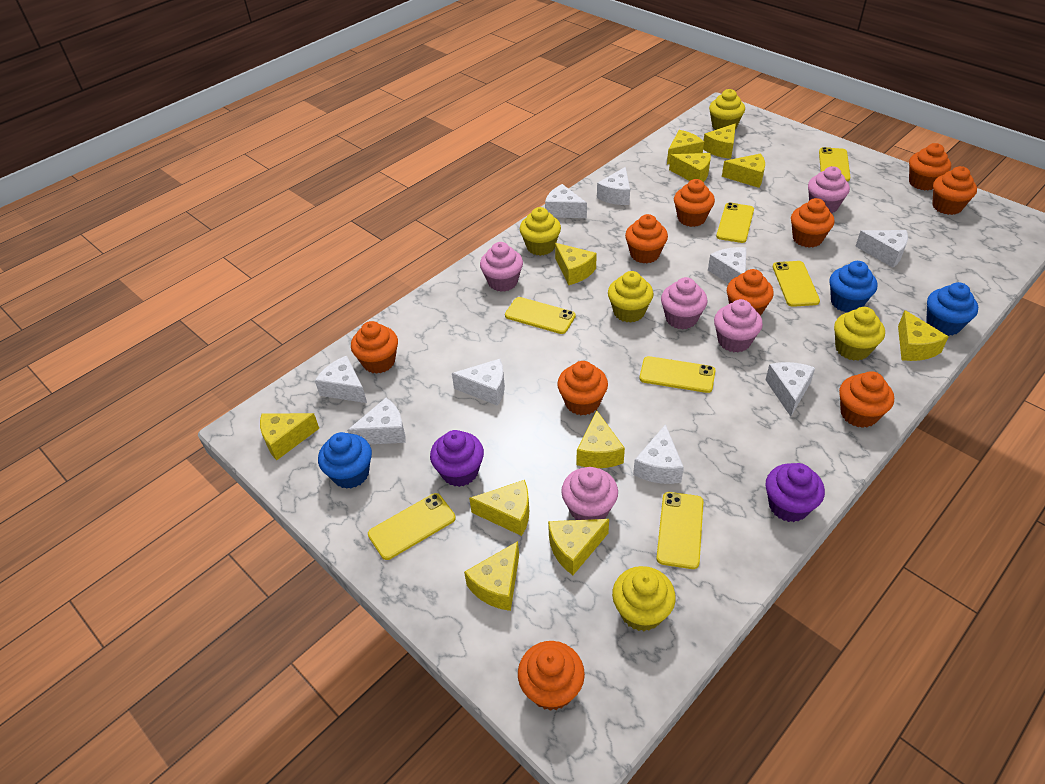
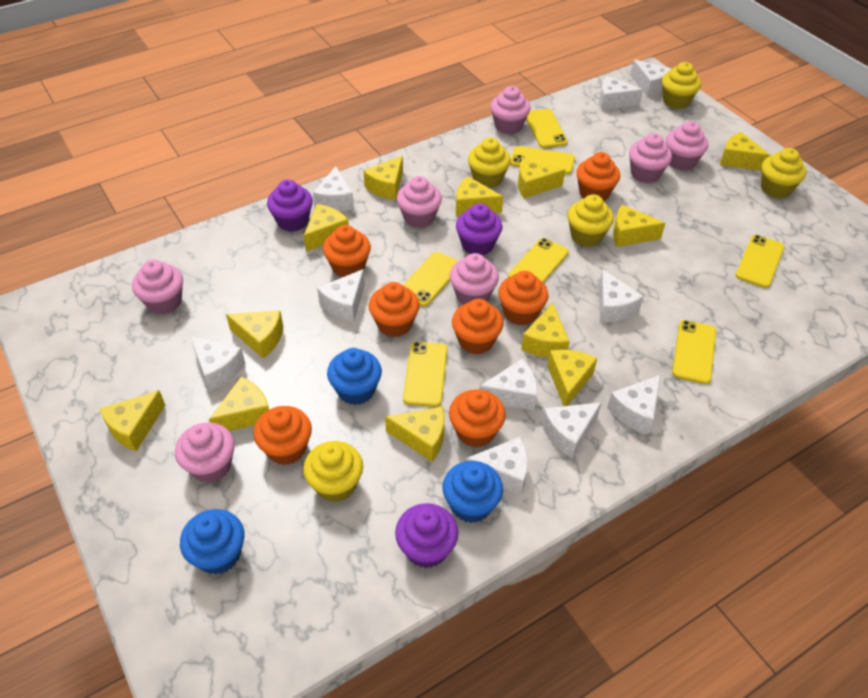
orange cupcake: 10 -> 7
pink cupcake: 5 -> 7
purple cupcake: 2 -> 3
white cheese: 9 -> 10
yellow cheese: 11 -> 12

